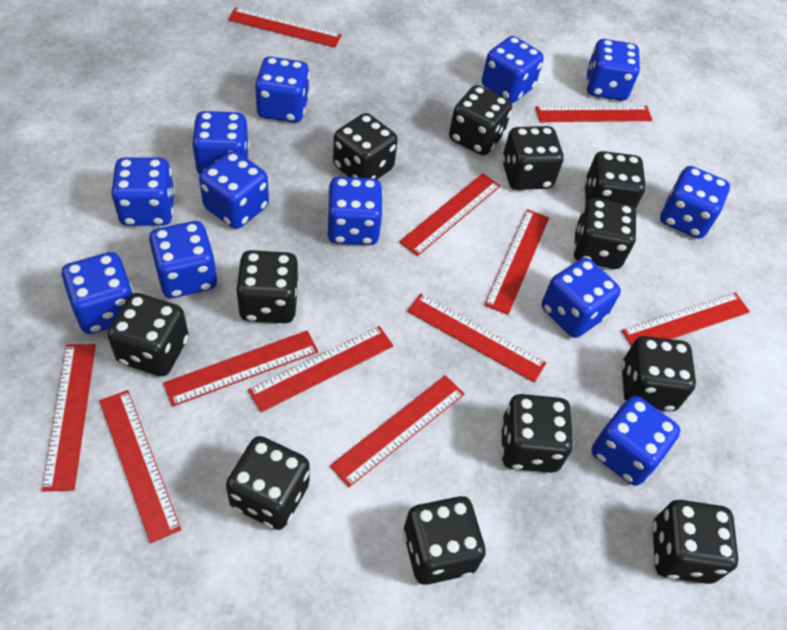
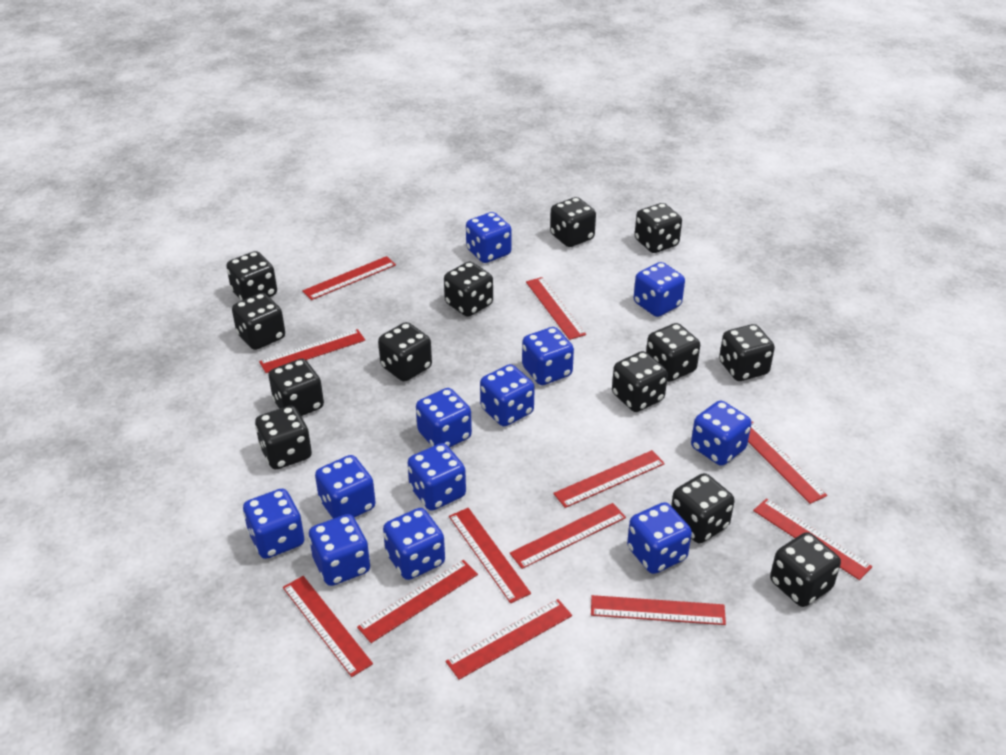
black dice: 12 -> 13
red ruler: 11 -> 12

